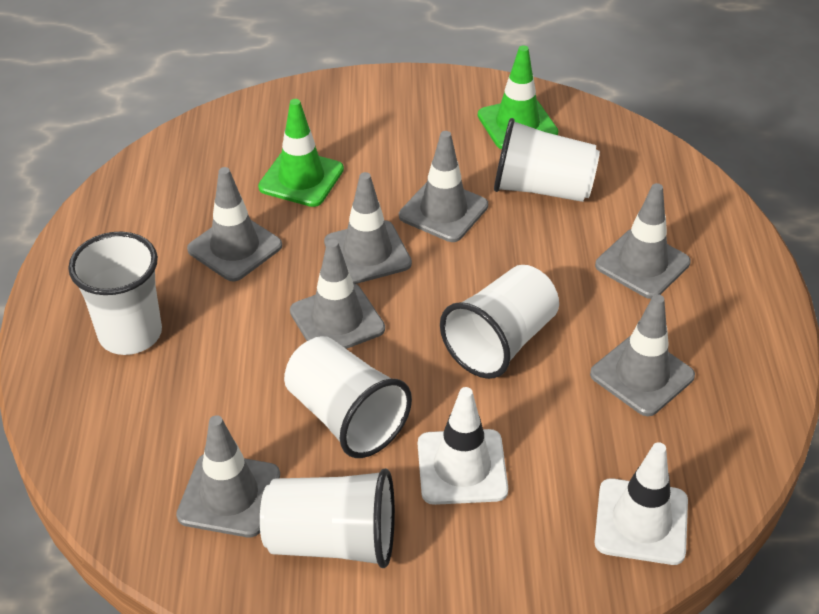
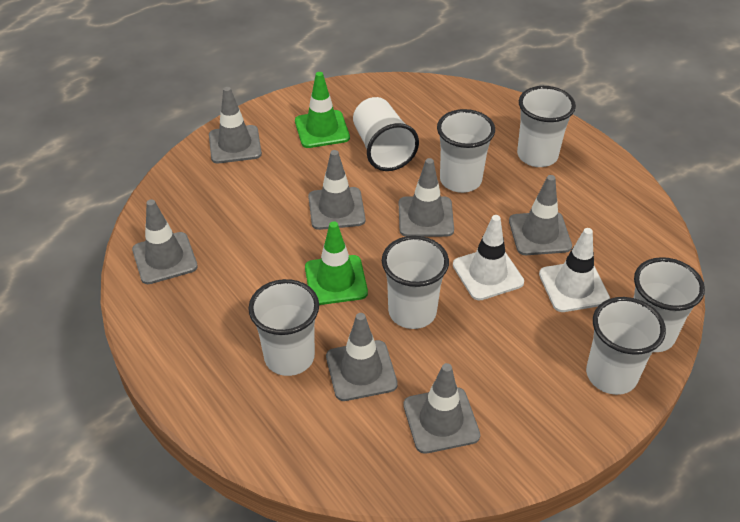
white cup: 5 -> 7

